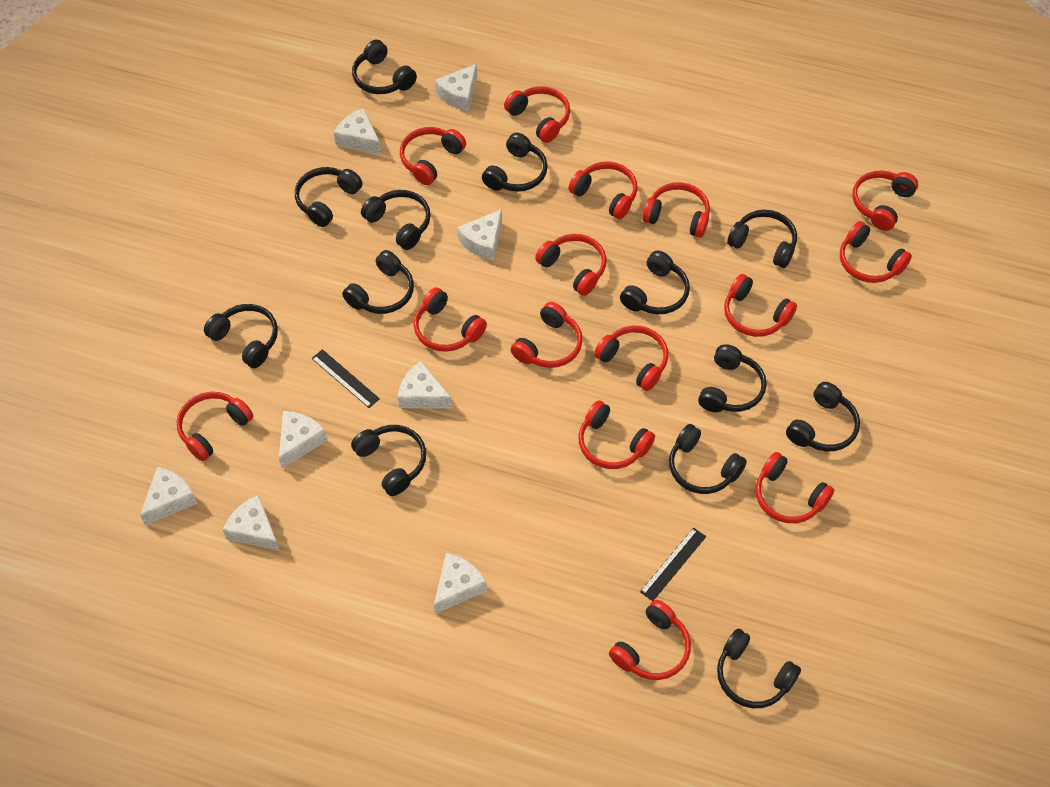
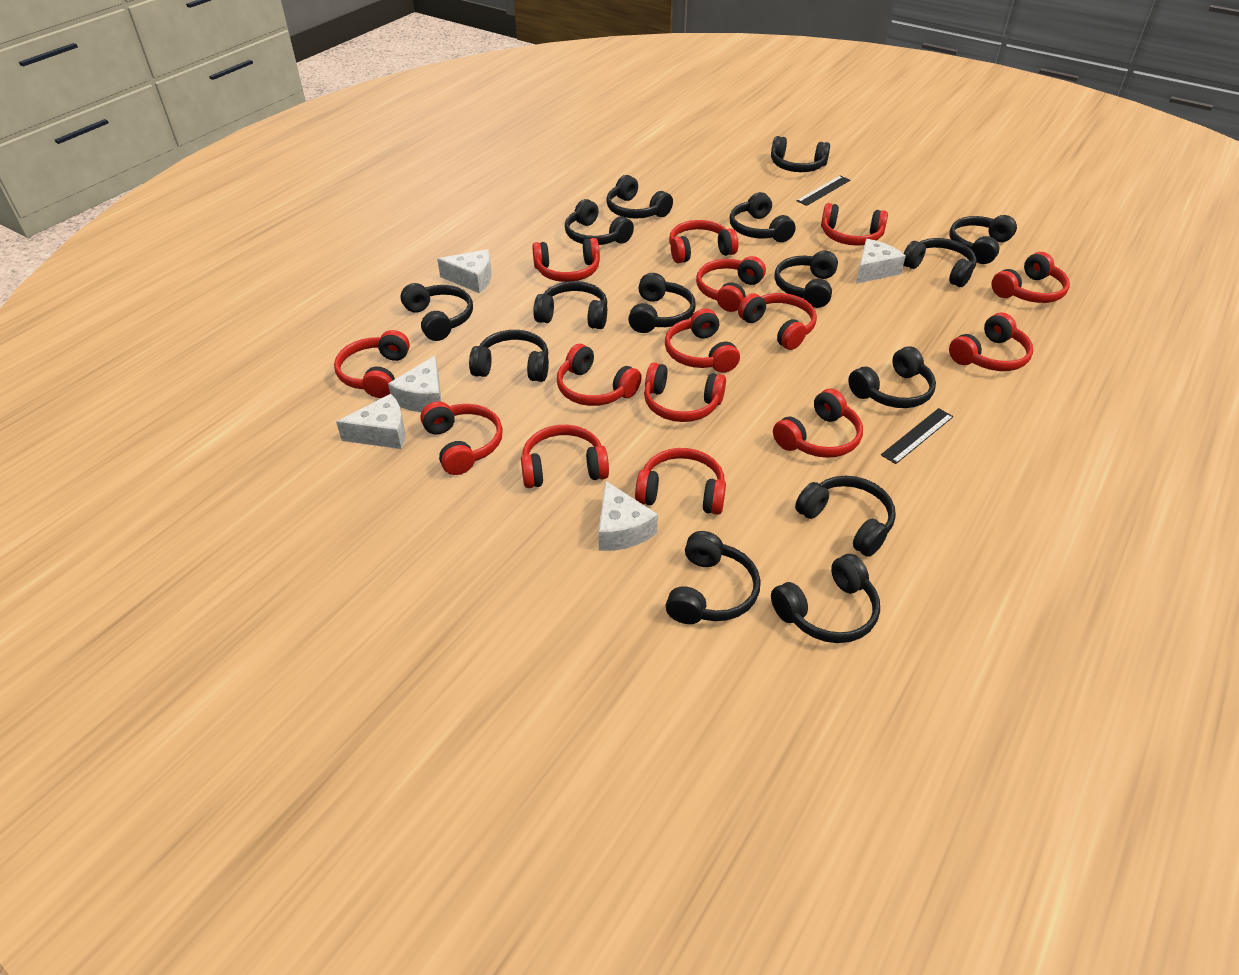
black headphones: 13 -> 15
white cheese: 8 -> 5

